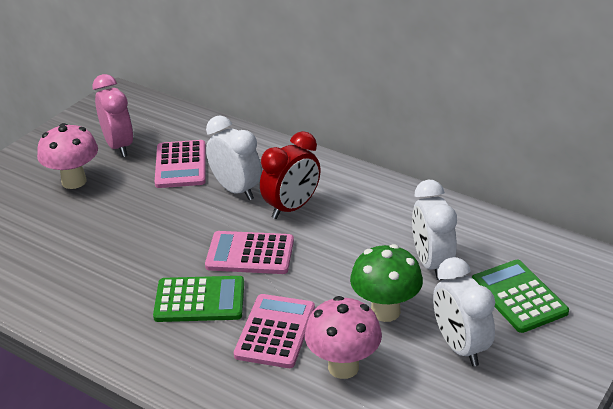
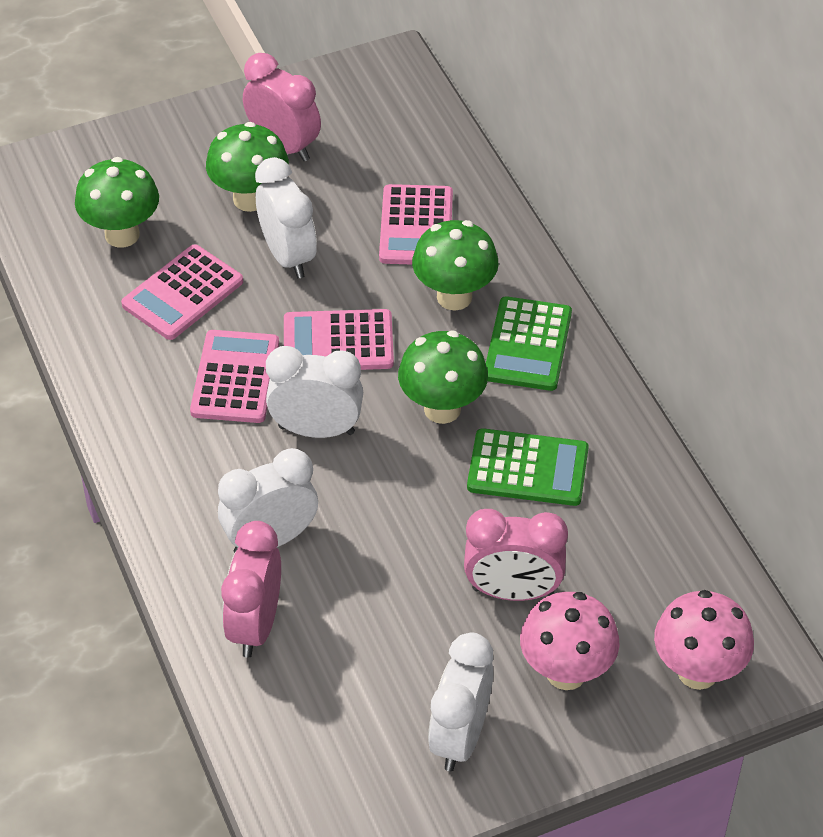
green mushroom: 1 -> 4
pink calculator: 3 -> 4
pink clock: 1 -> 3
red clock: 1 -> 0
white clock: 3 -> 4

